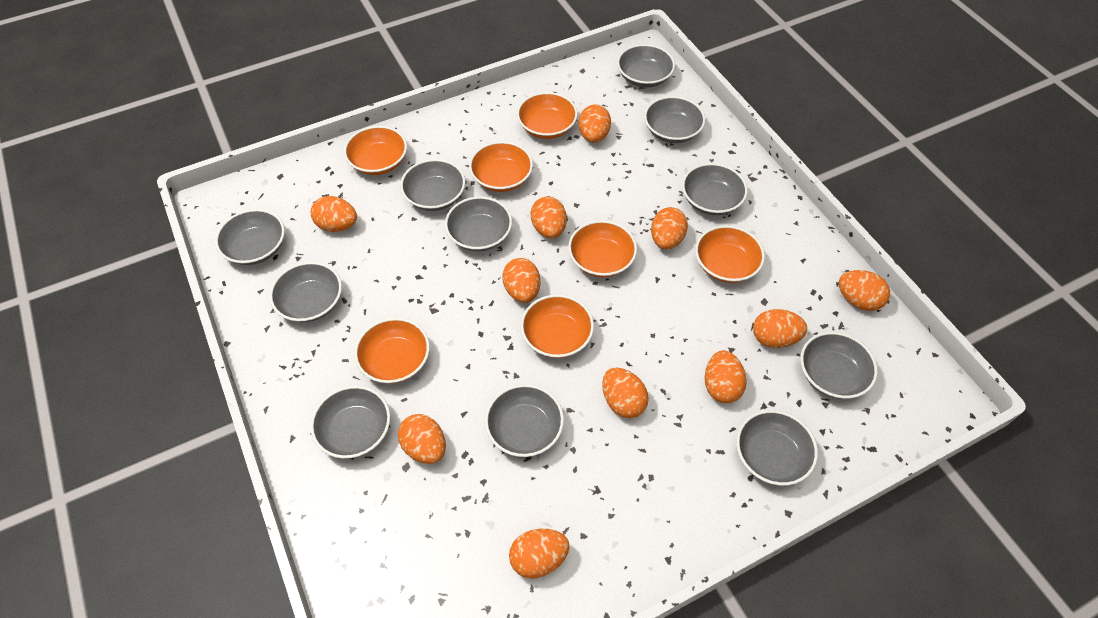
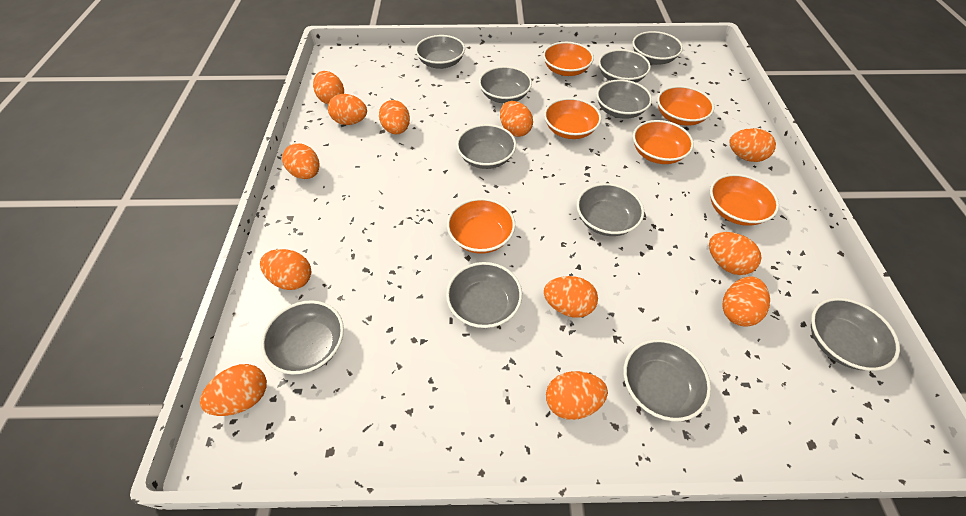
orange bowl: 7 -> 6
orange egg: 11 -> 12

